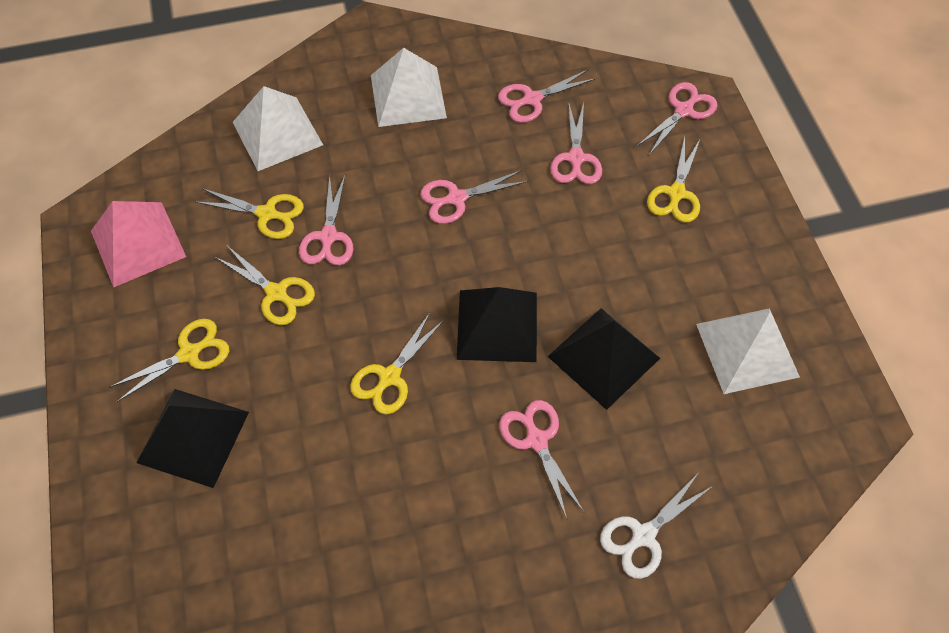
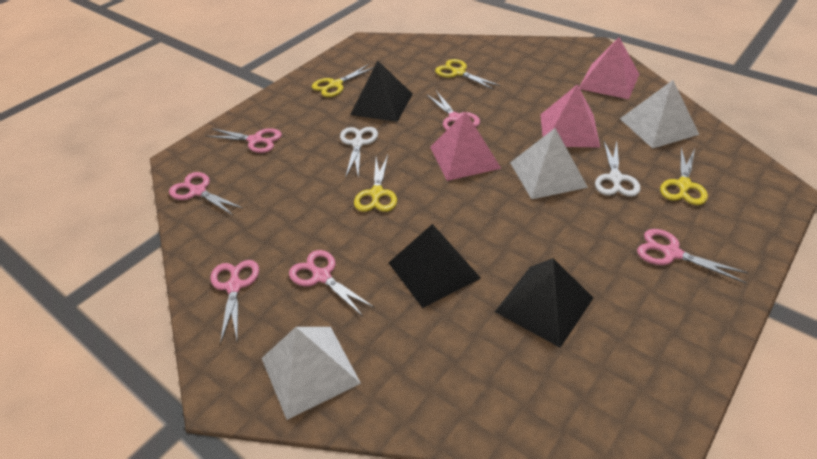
pink pyramid: 1 -> 3
white scissors: 1 -> 2
yellow scissors: 5 -> 4

